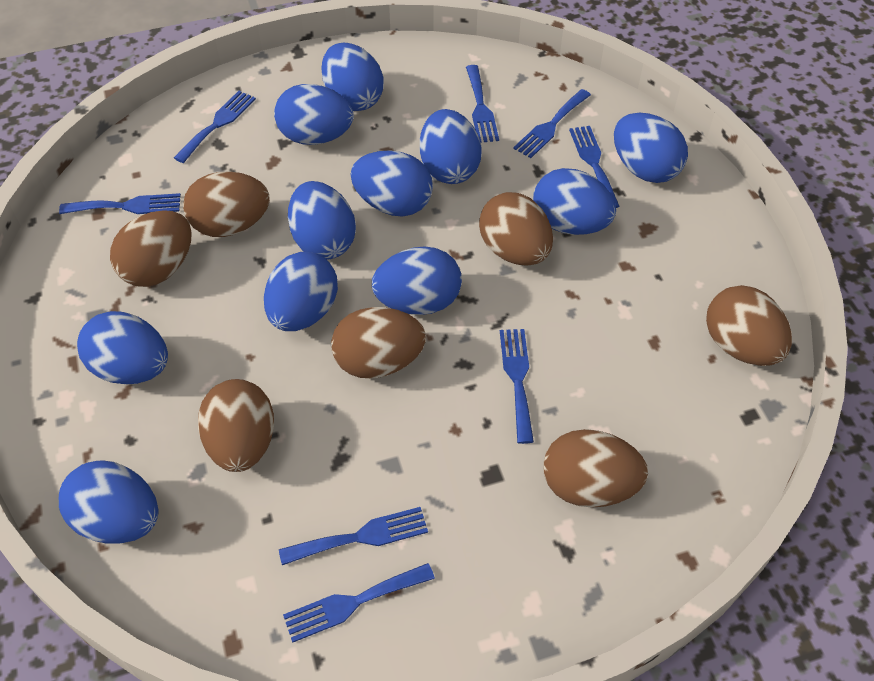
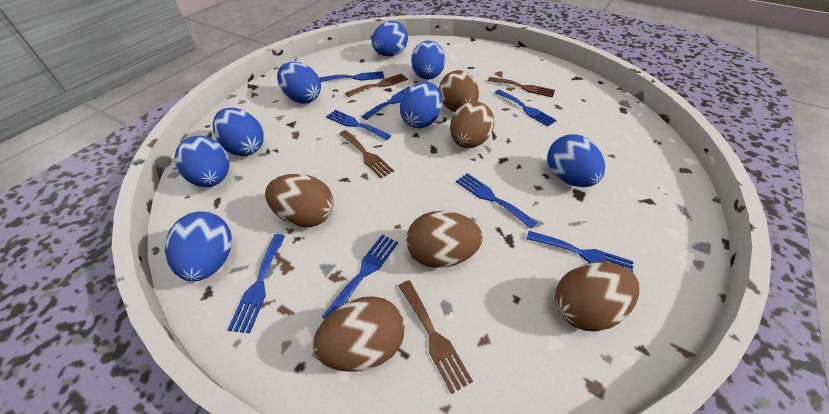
blue egg: 11 -> 8
brown egg: 7 -> 6
brown fork: 0 -> 4

